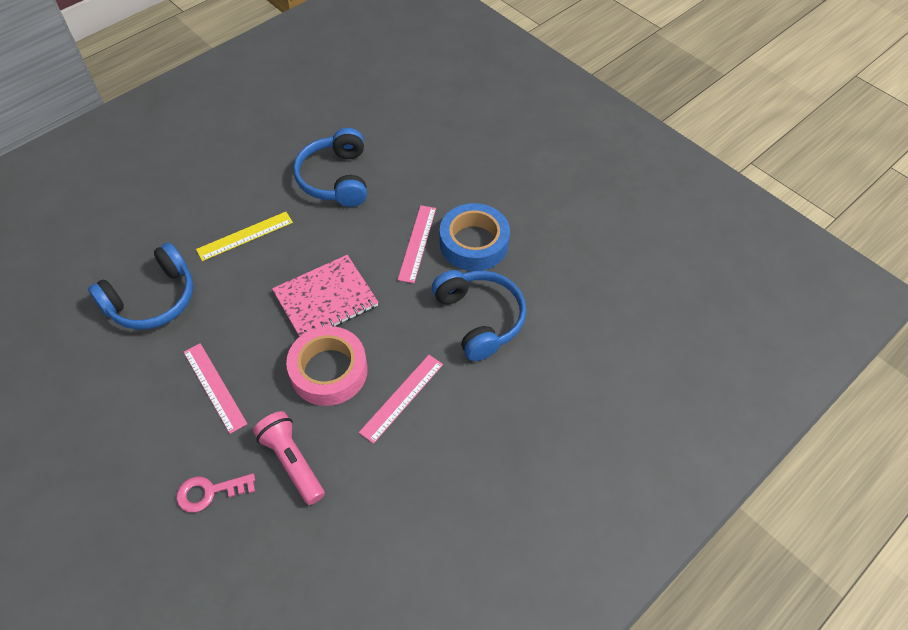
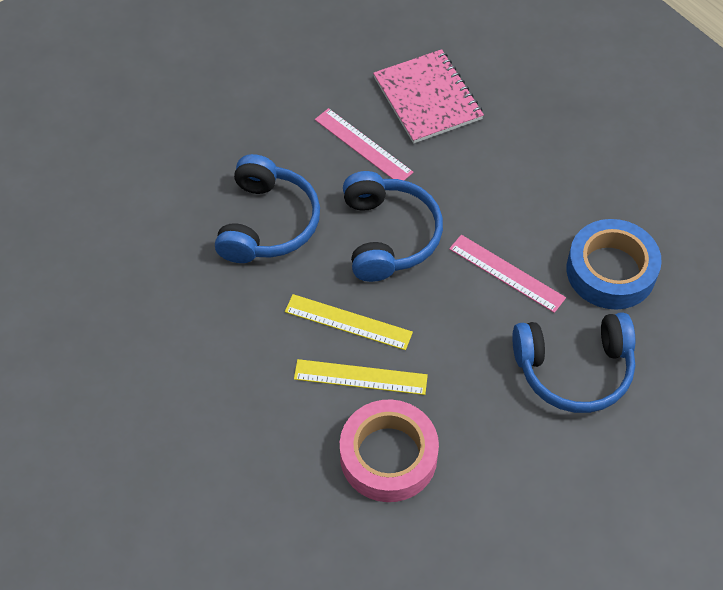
pink flashlight: 1 -> 0
pink key: 1 -> 0
pink ruler: 3 -> 2
yellow ruler: 1 -> 2

